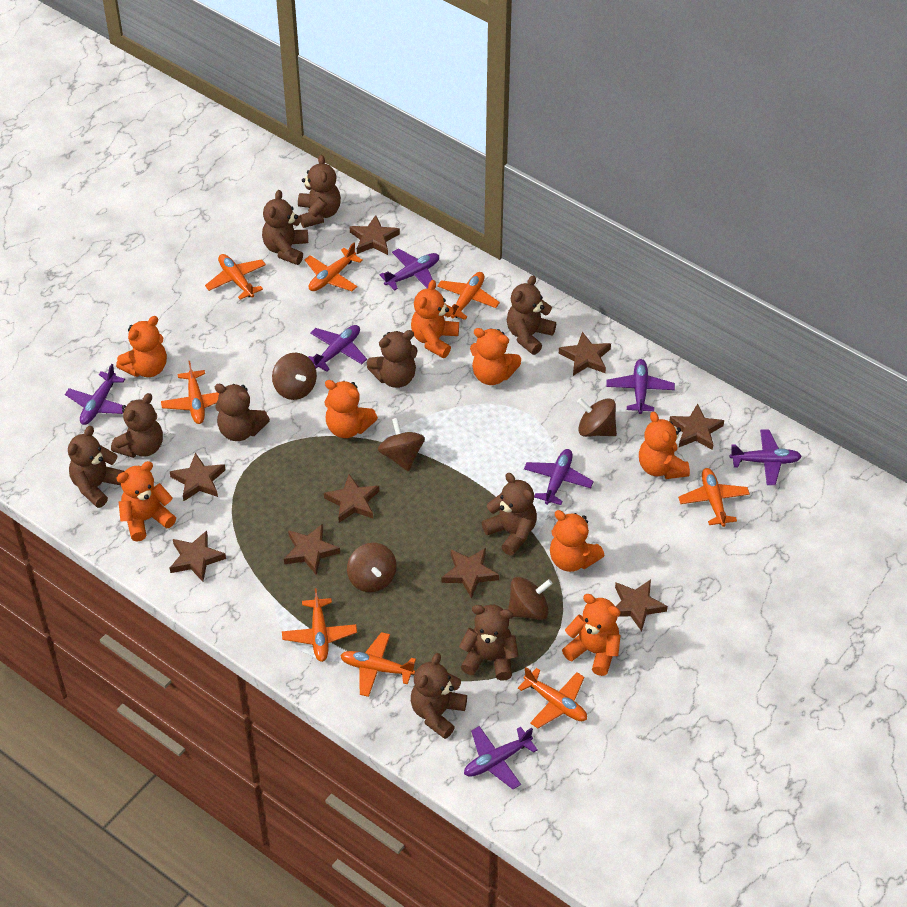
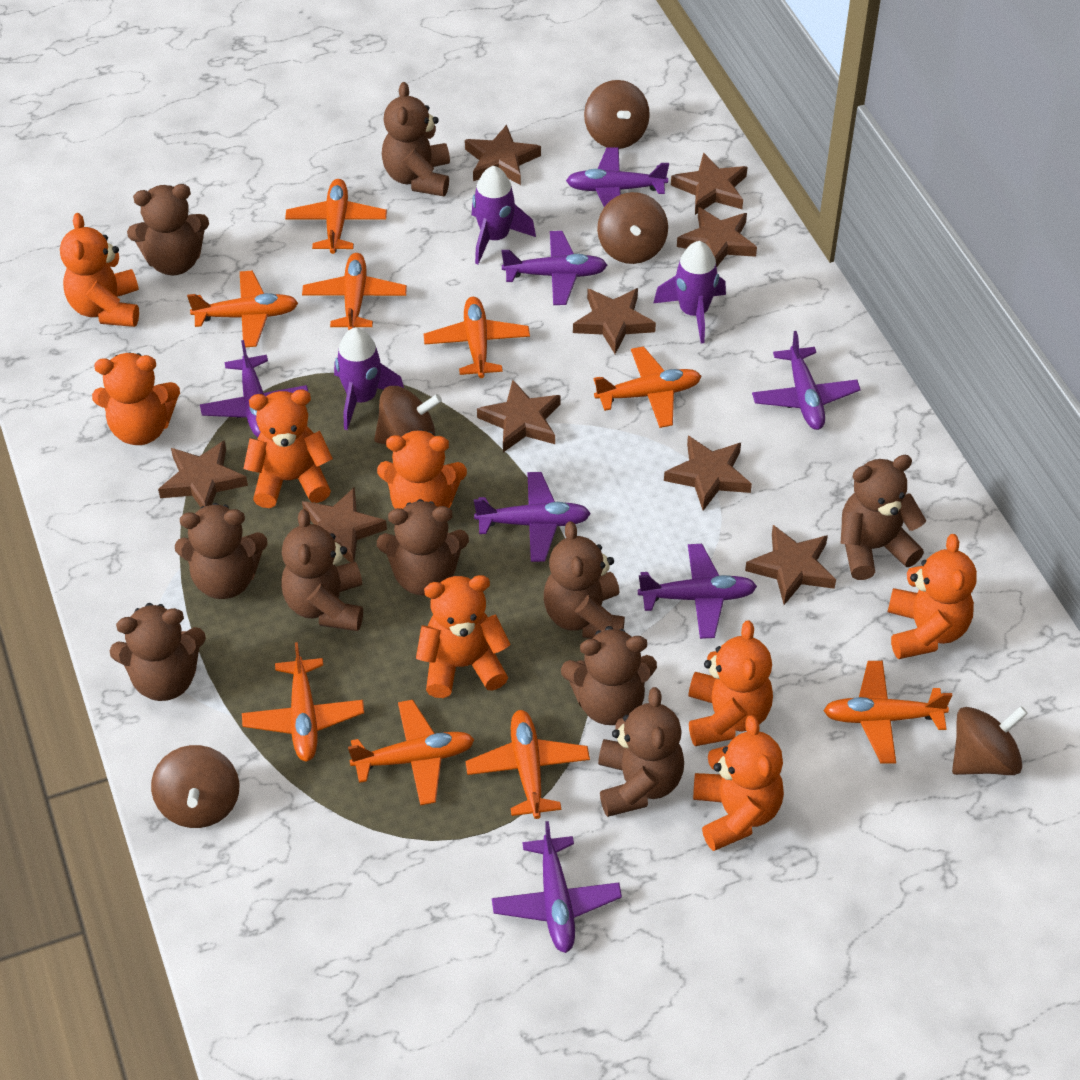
orange plane: 8 -> 9
purple rocket: 0 -> 3

